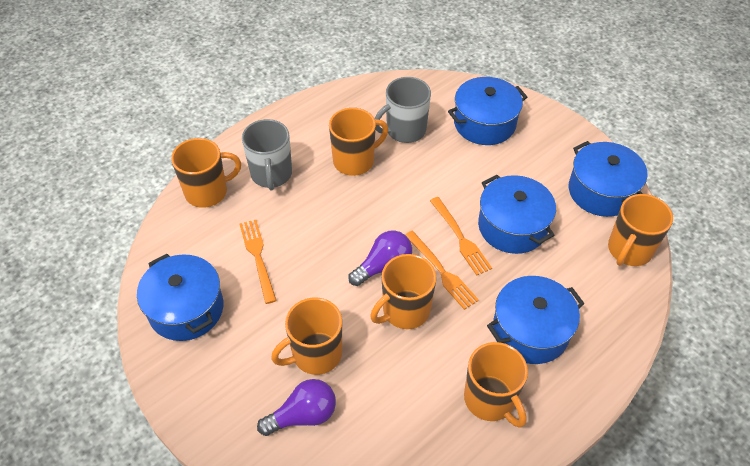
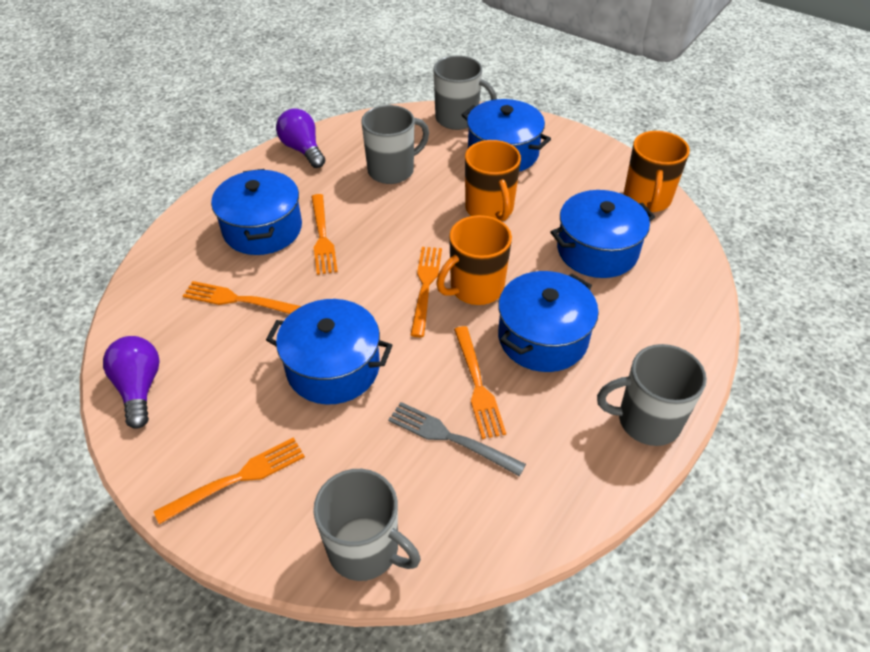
grey fork: 0 -> 1
grey mug: 2 -> 4
orange fork: 3 -> 5
orange mug: 6 -> 3

